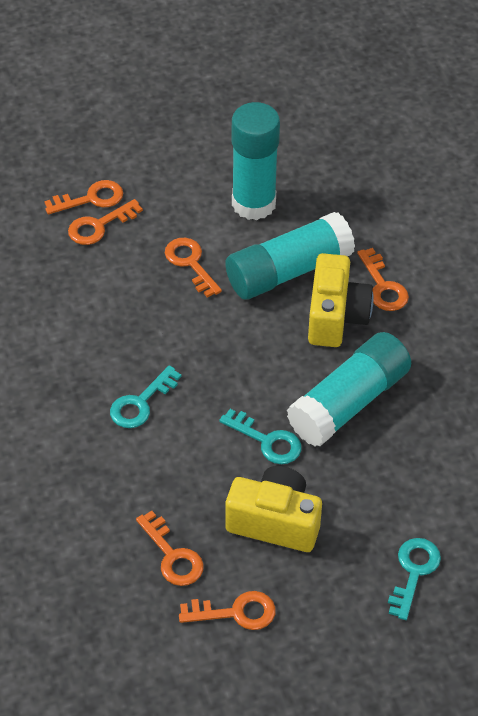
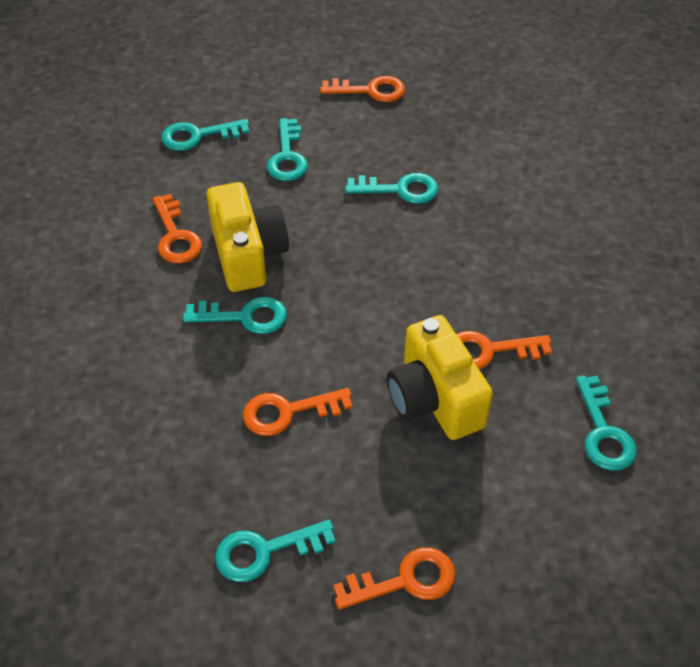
orange key: 6 -> 5
turquoise glue stick: 3 -> 0
turquoise key: 3 -> 6

